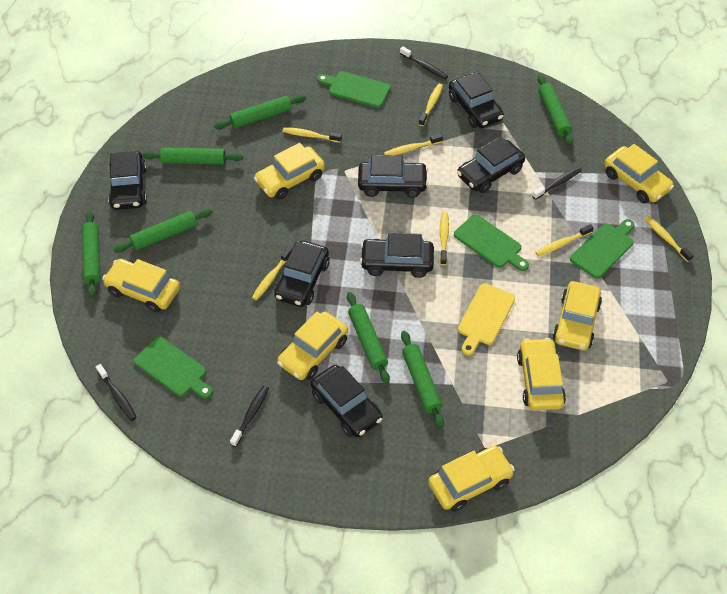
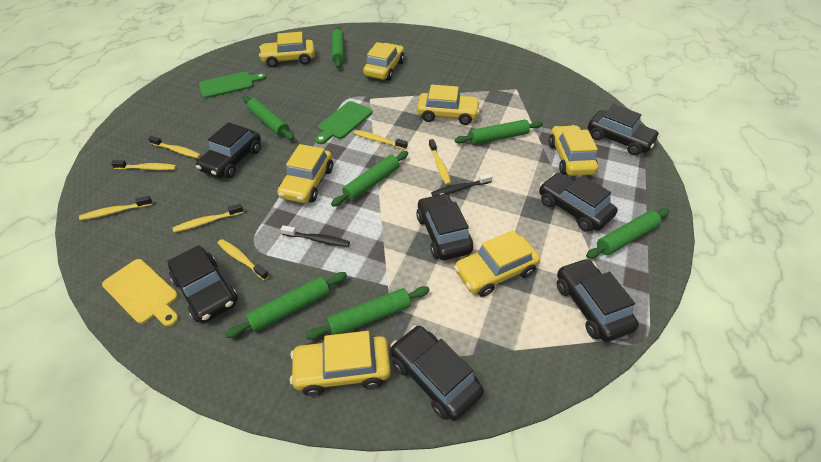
black toothbrush: 4 -> 2
green cutting board: 4 -> 2

